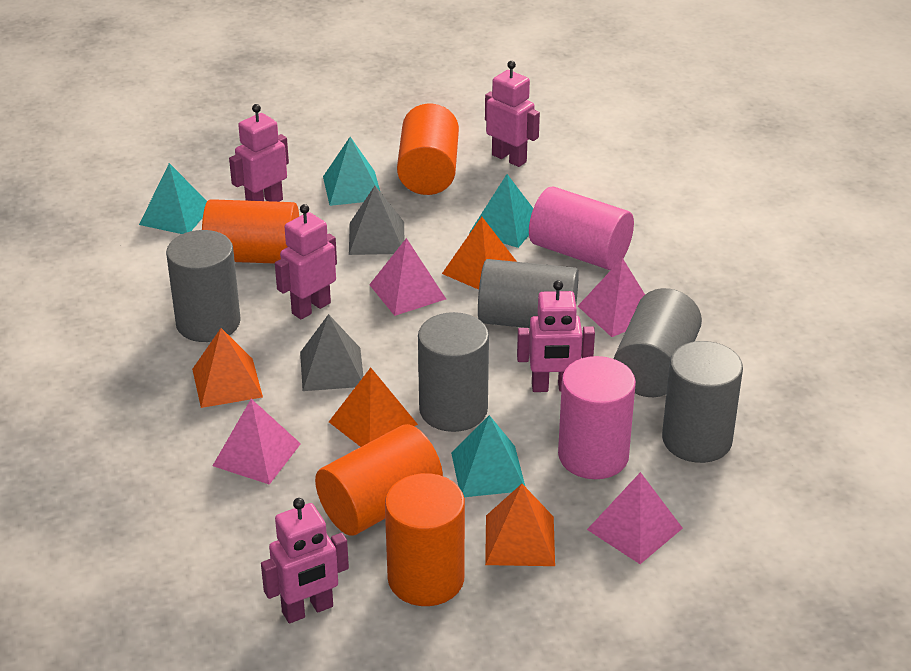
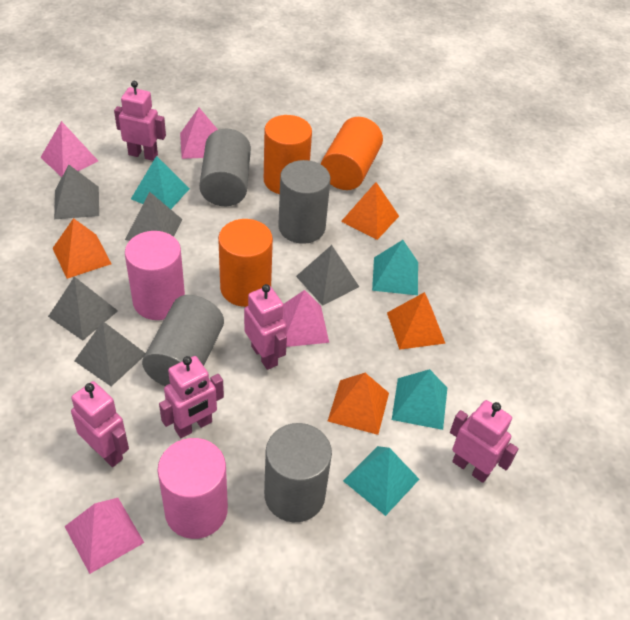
grey cylinder: 5 -> 4
grey pyramid: 2 -> 5
orange cylinder: 4 -> 3

